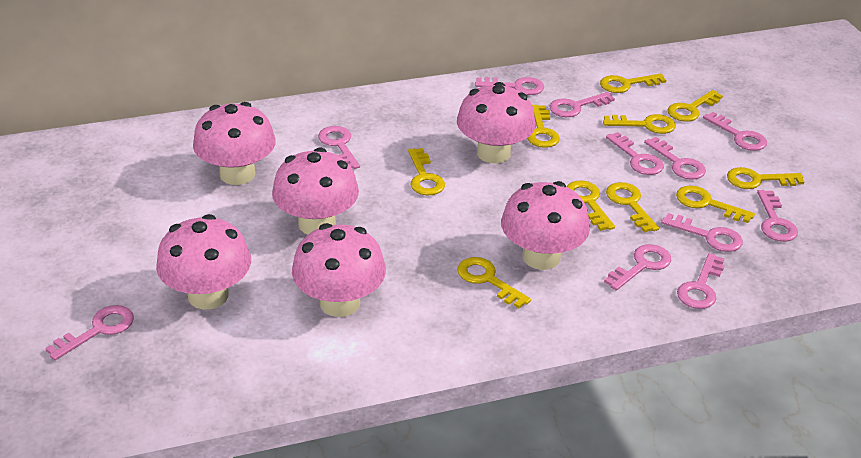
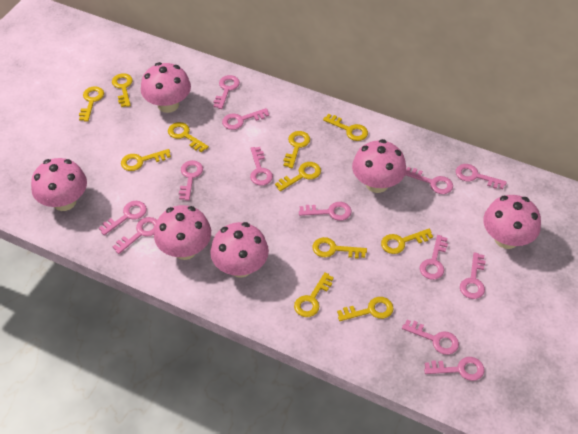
pink key: 11 -> 13
yellow key: 10 -> 11

